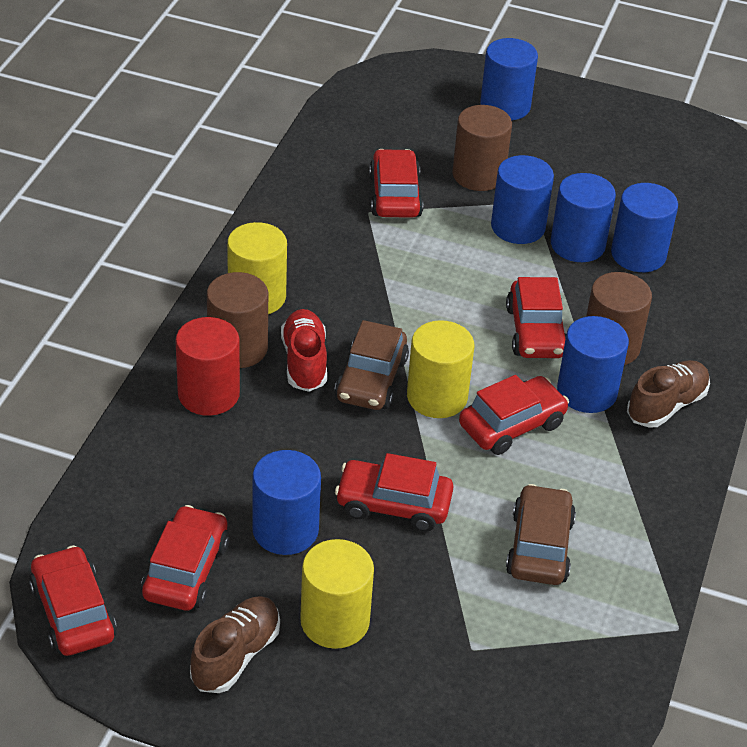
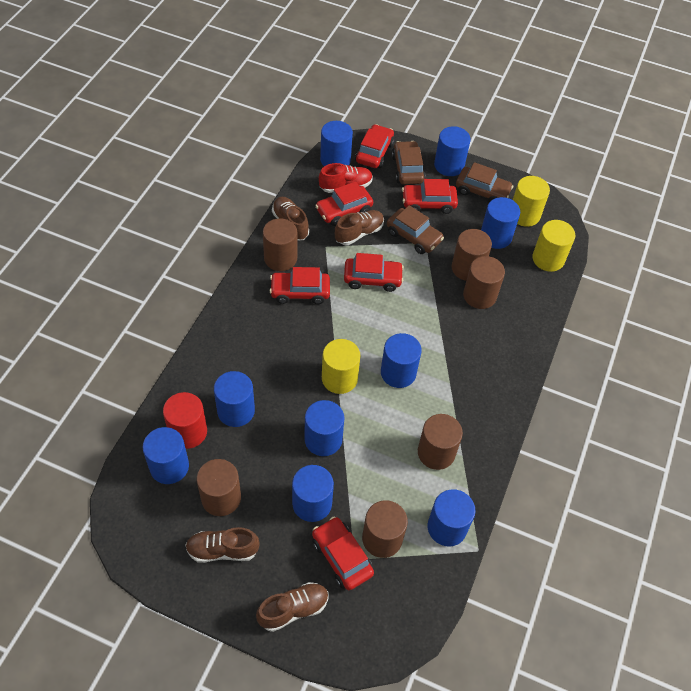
blue cylinder: 6 -> 9
brown car: 2 -> 3
brown cylinder: 3 -> 6
brown shoe: 2 -> 4

